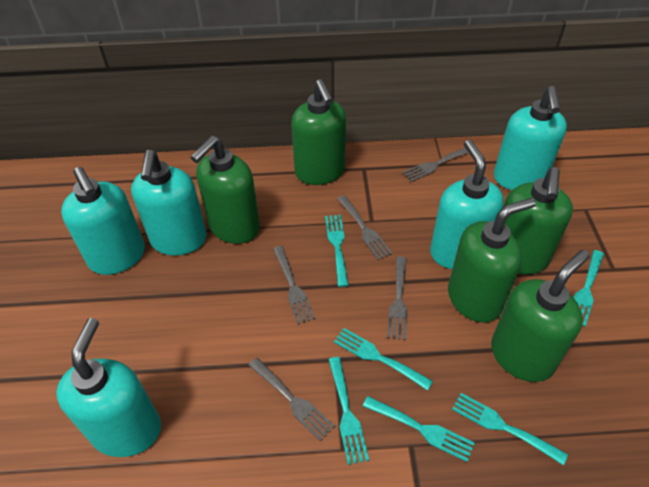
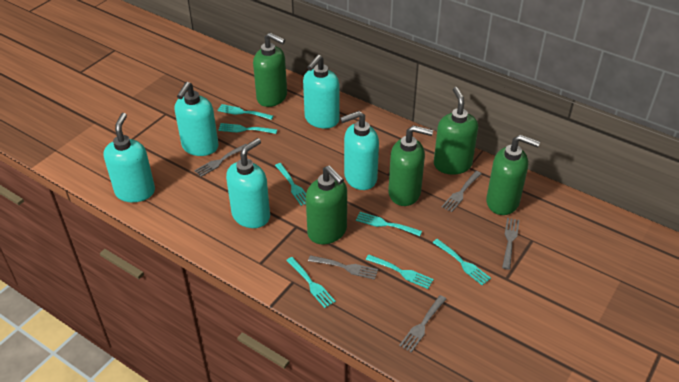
turquoise fork: 6 -> 7

